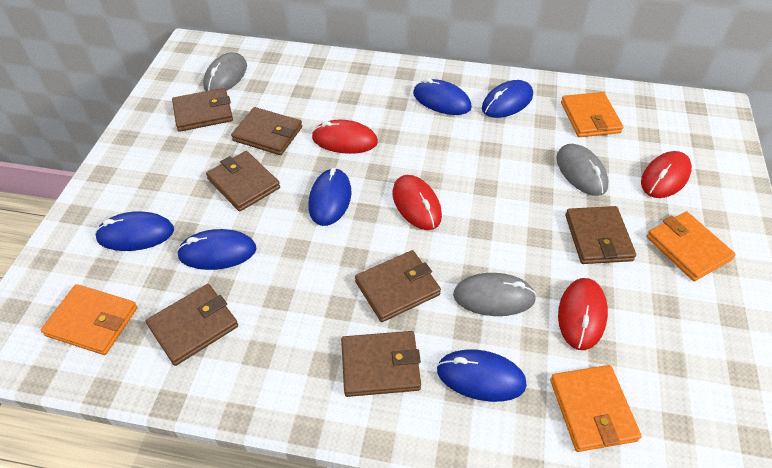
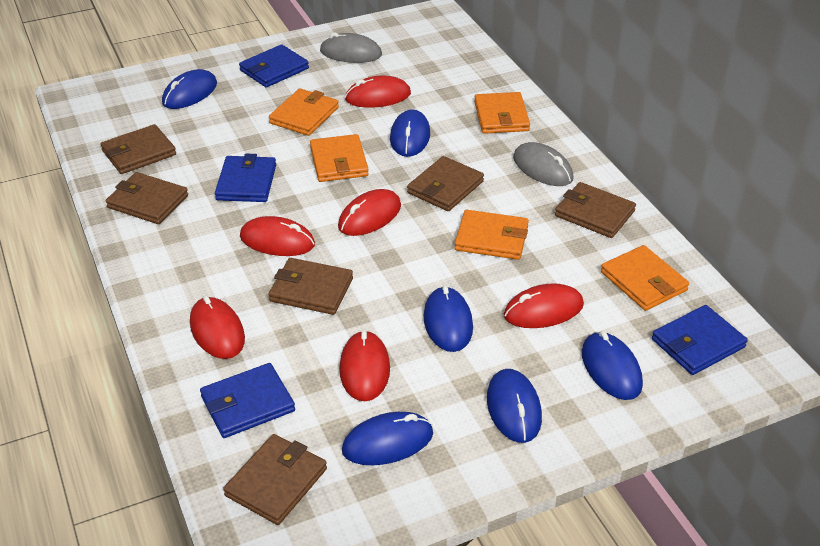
blue wallet: 0 -> 4
brown wallet: 7 -> 6
grey mouse: 3 -> 2
orange wallet: 4 -> 5
red mouse: 4 -> 6

